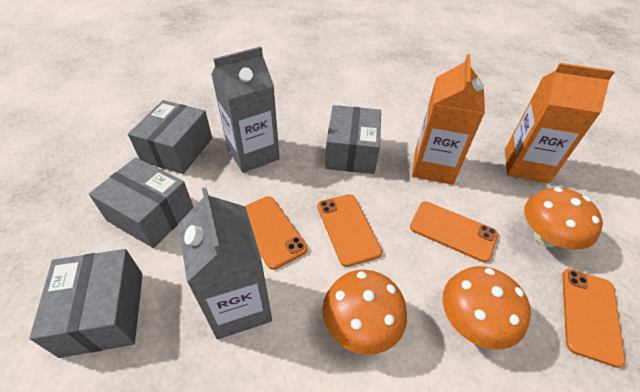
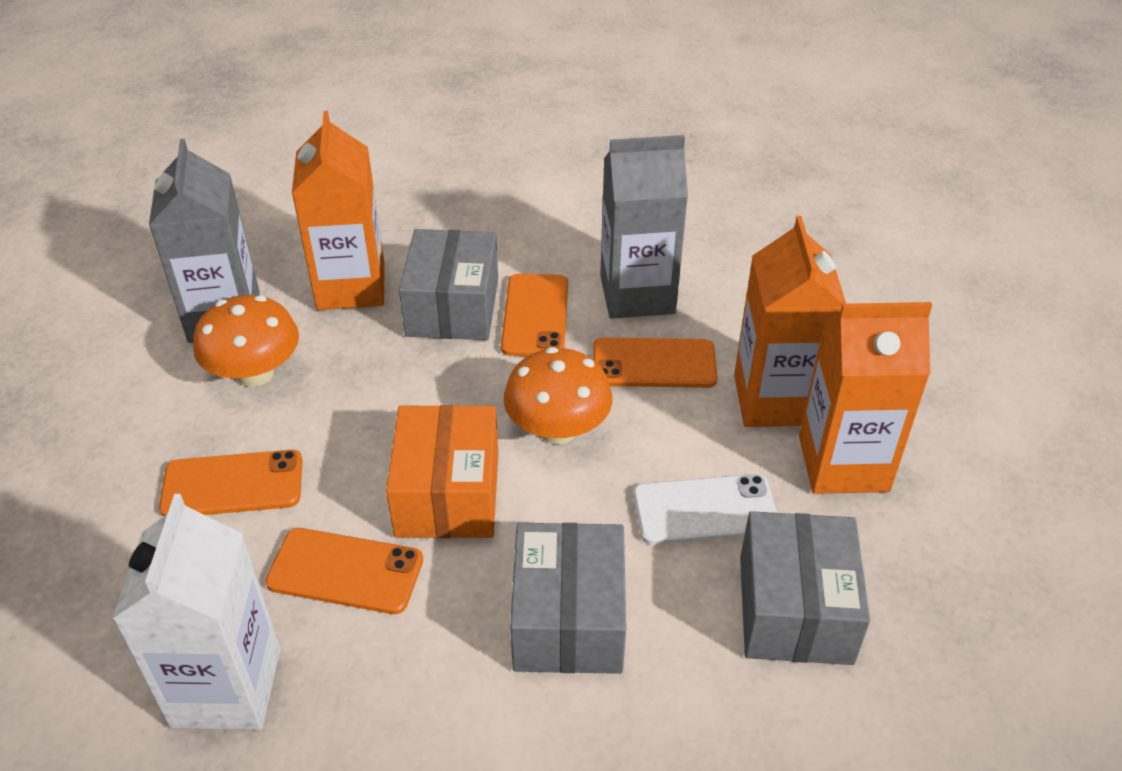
grey box: 4 -> 3
orange box: 0 -> 1
orange carton: 2 -> 3
orange mushroom: 3 -> 2
white carton: 0 -> 1
white phone: 0 -> 1

